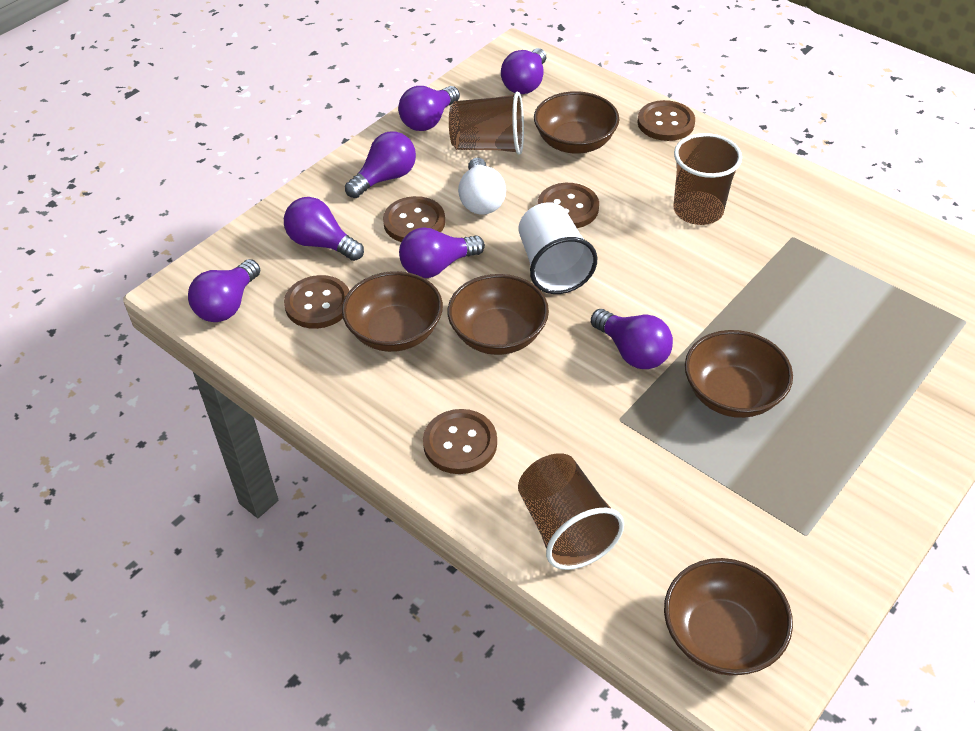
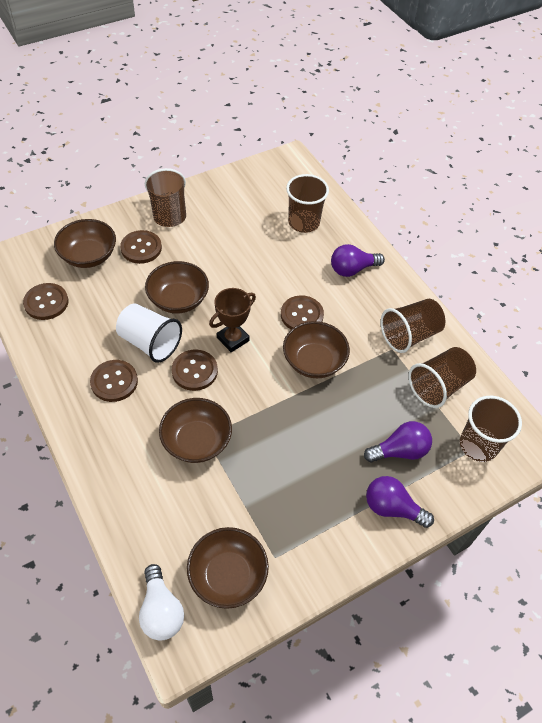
brown cup: 3 -> 5
brown trophy: 0 -> 1
purple light bulb: 7 -> 3

